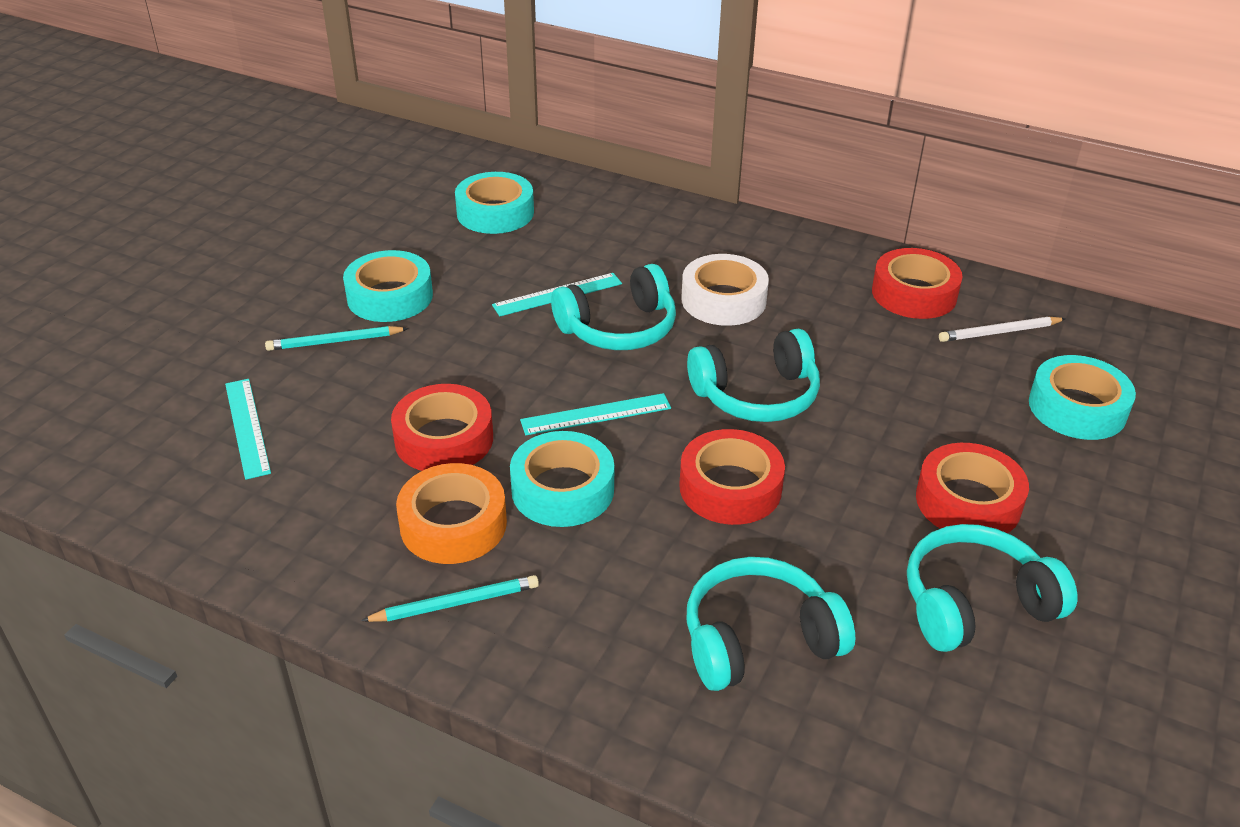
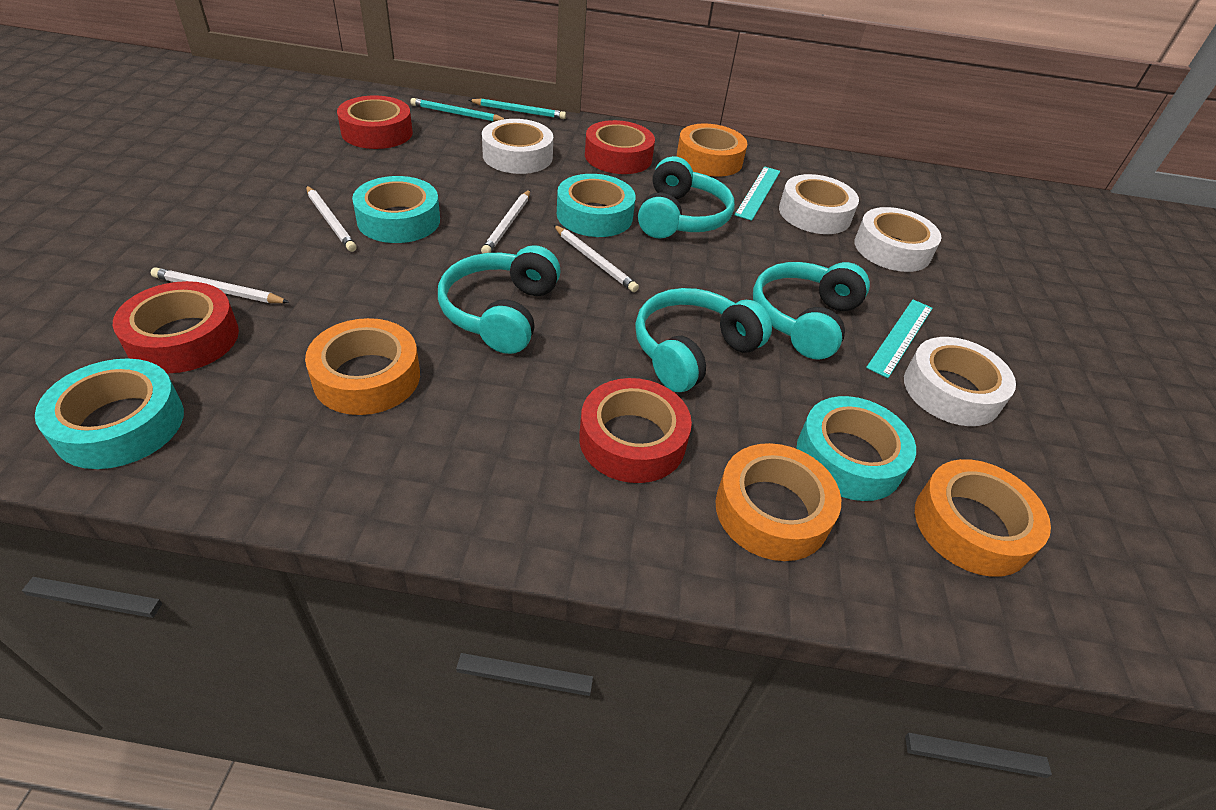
orange tape: 1 -> 4
turquoise ruler: 3 -> 2
white pencil: 1 -> 4
white tape: 1 -> 4

